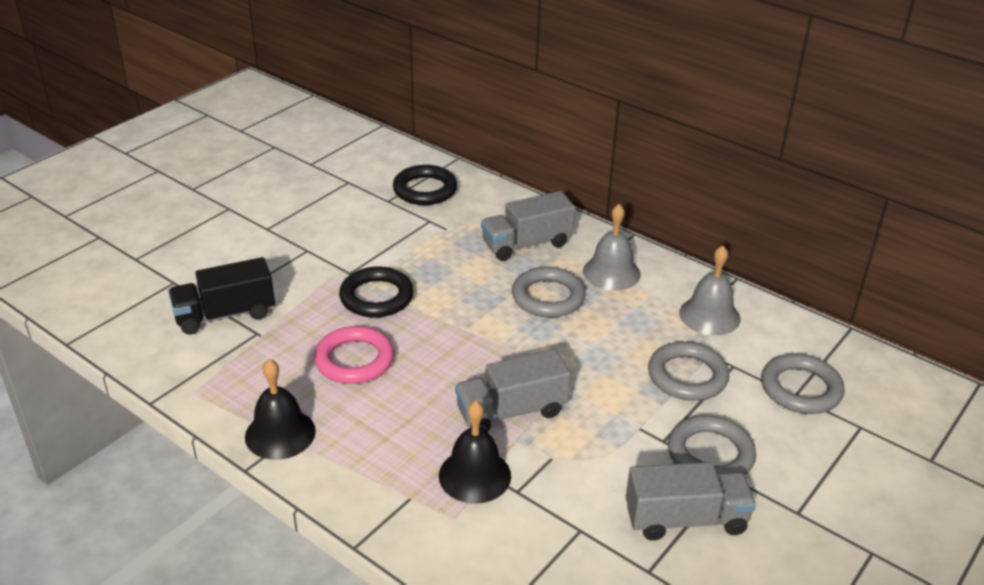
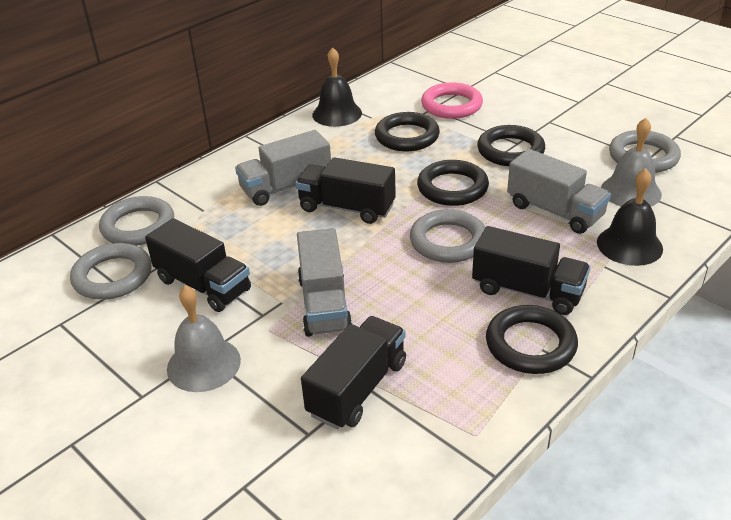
black ring: 2 -> 4
black truck: 1 -> 4

